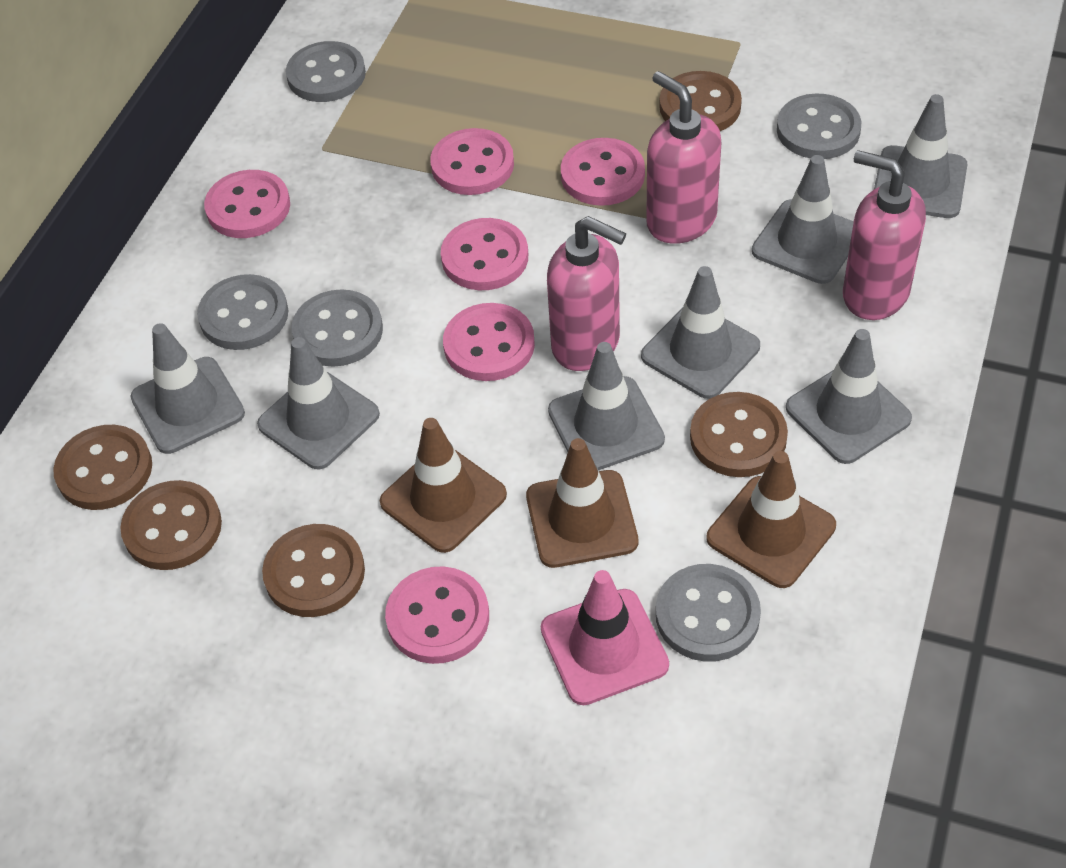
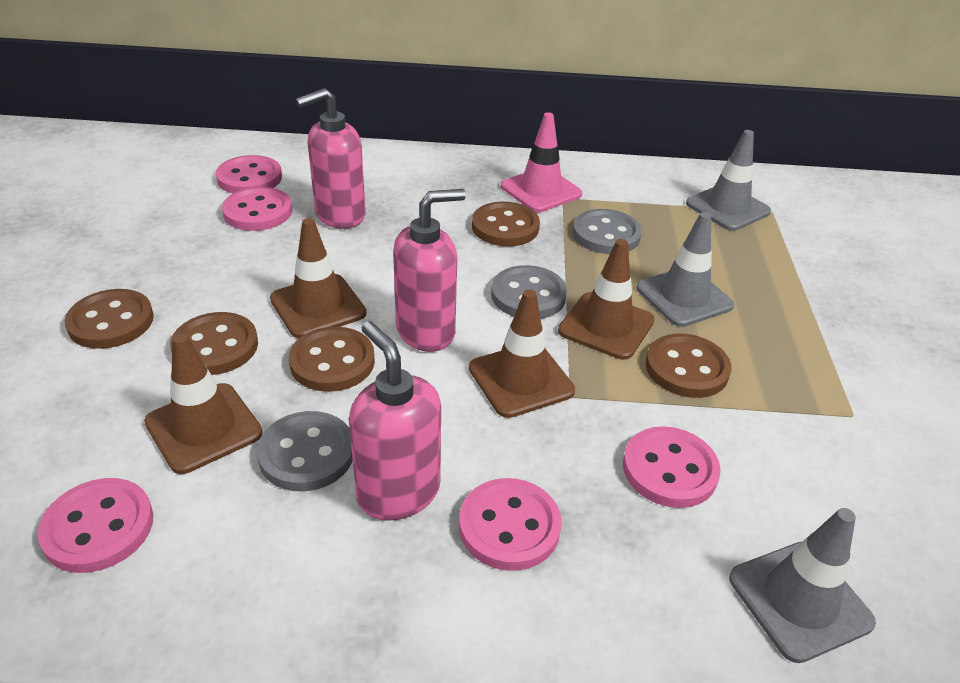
brown traffic cone: 3 -> 4
grey button: 5 -> 3
grey traffic cone: 7 -> 3
pink button: 6 -> 5

